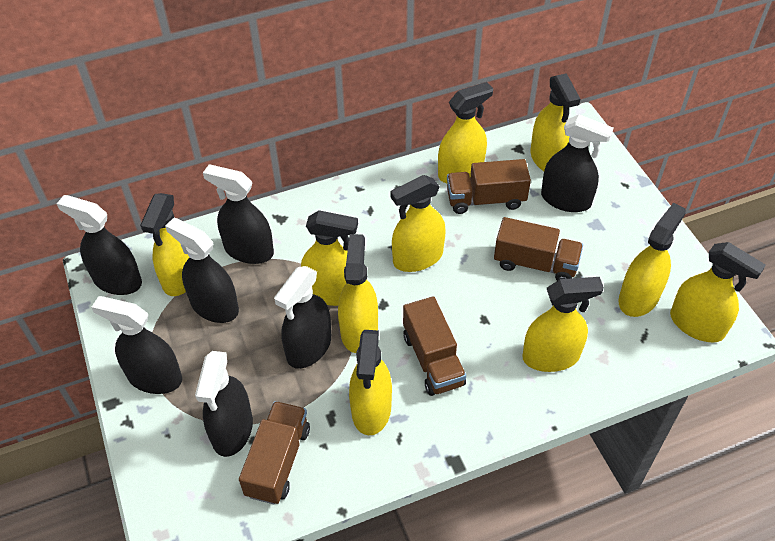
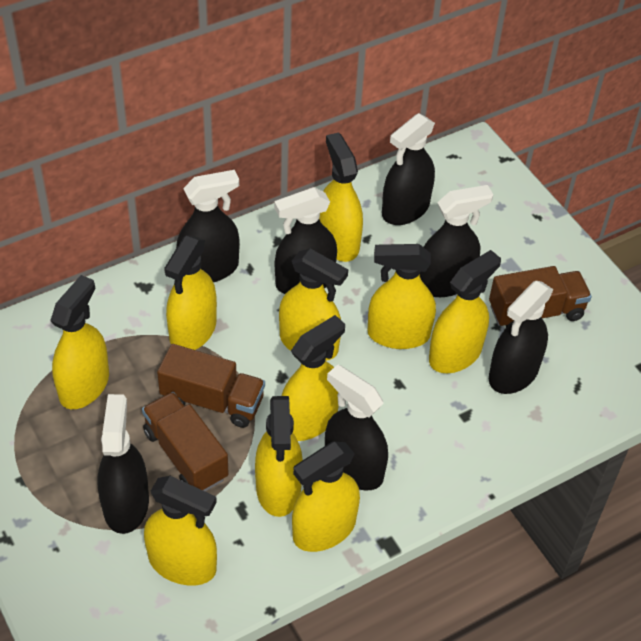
brown truck: 4 -> 3

